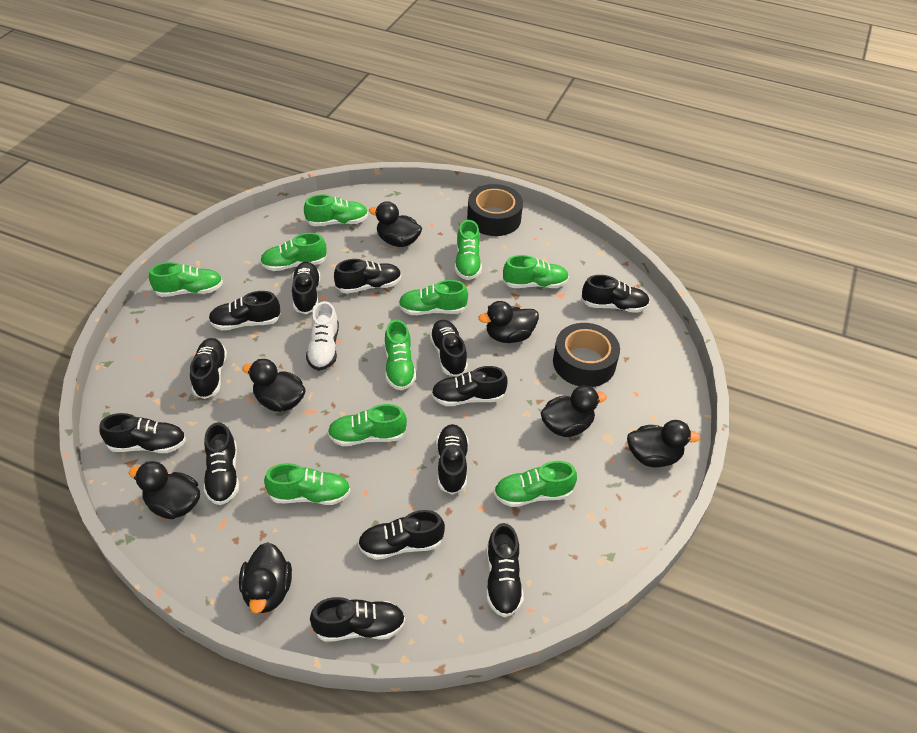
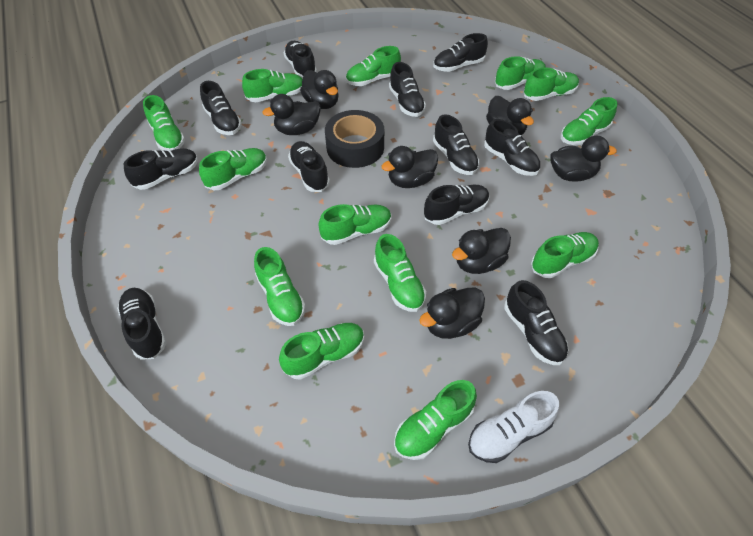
black shoe: 13 -> 11
black tape: 2 -> 1
green shoe: 10 -> 13

